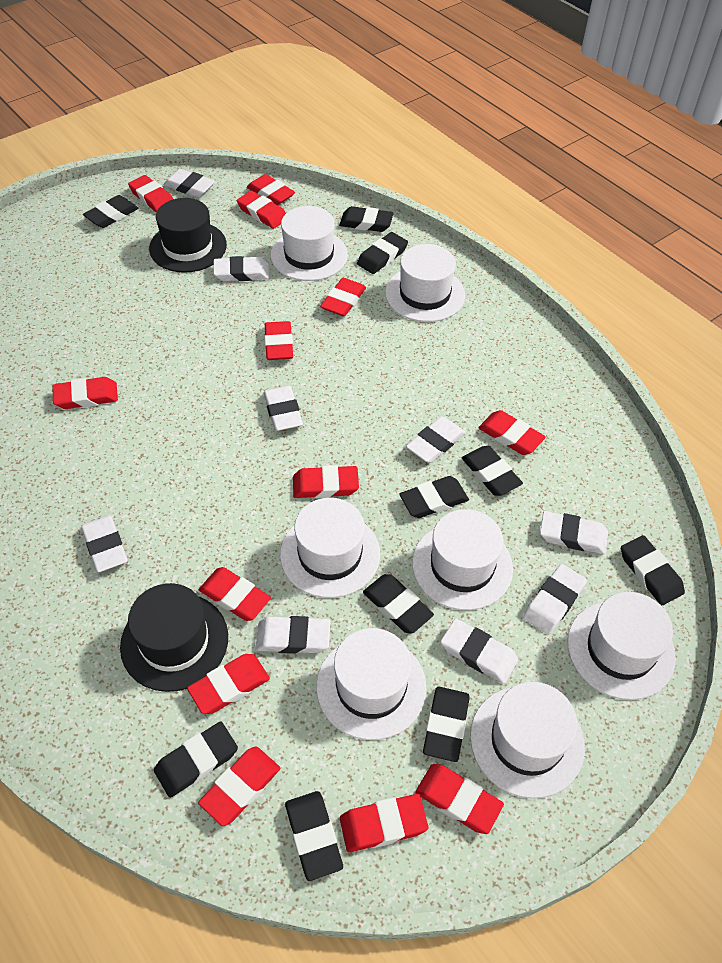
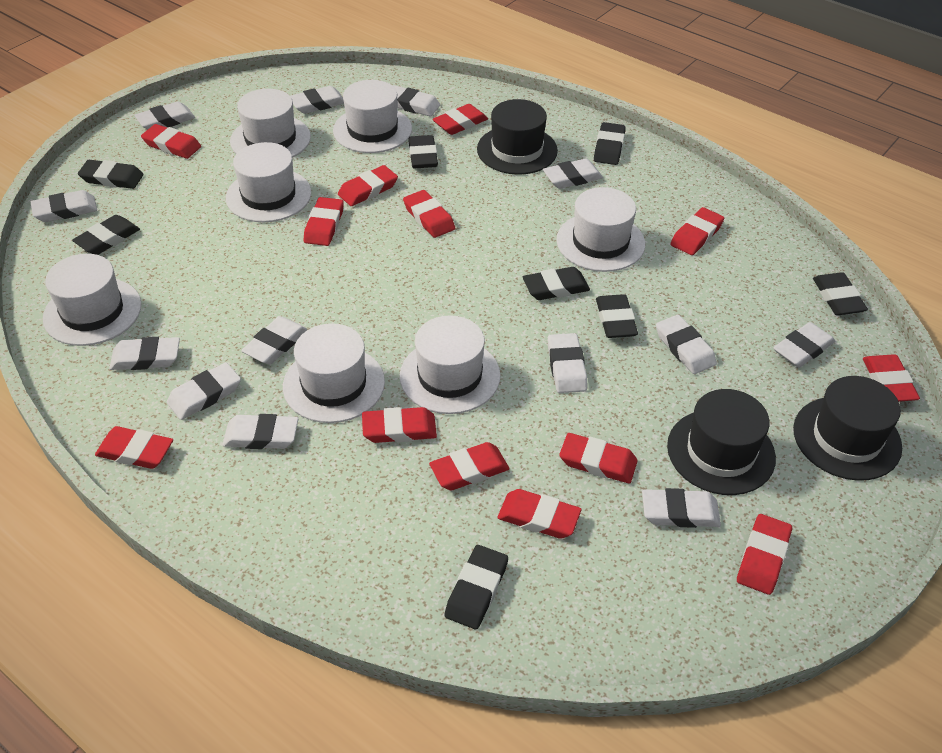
black eraser: 10 -> 8
black hat: 2 -> 3
white eraser: 9 -> 13

